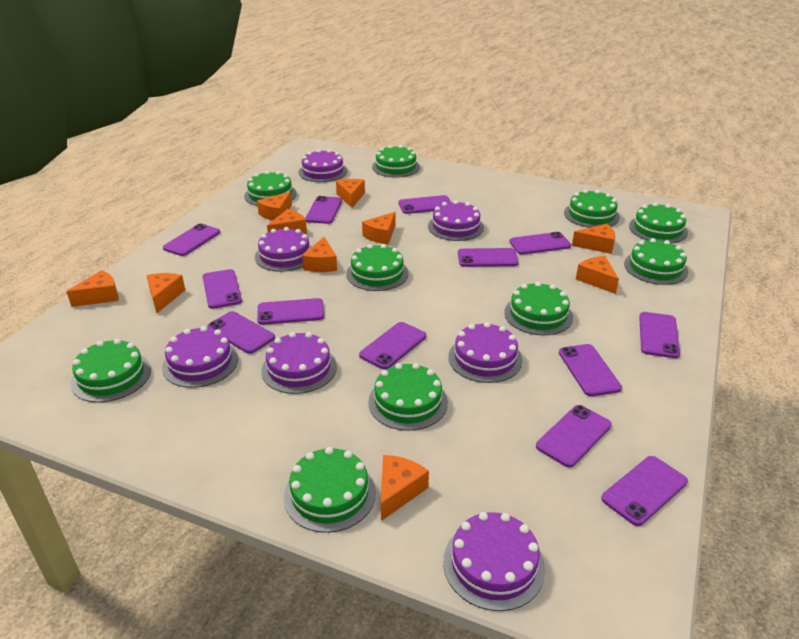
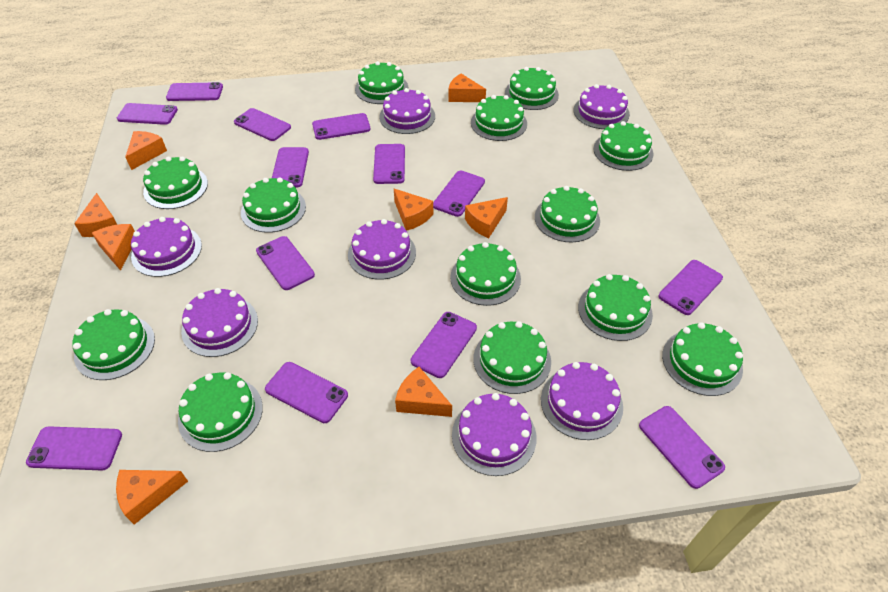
green cake: 10 -> 13
orange cheese: 10 -> 8

